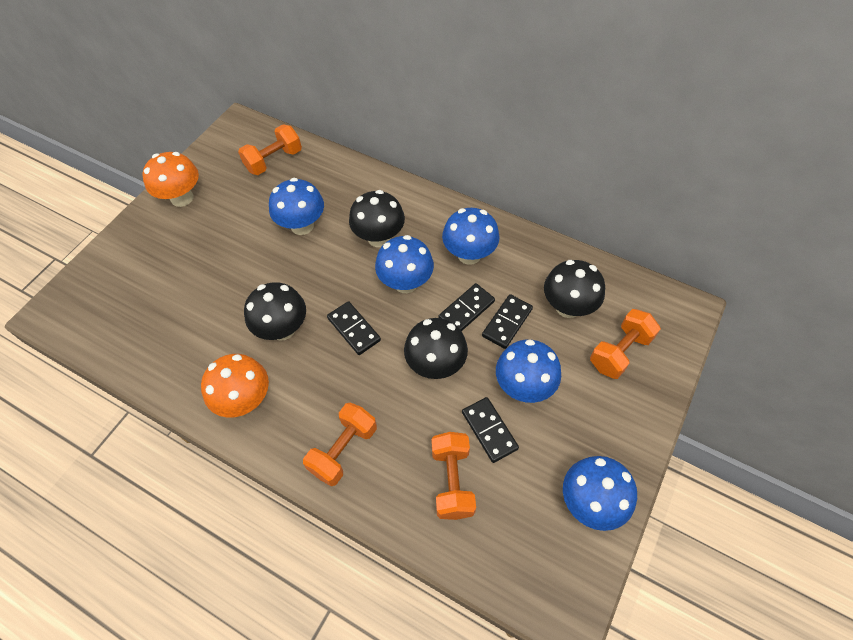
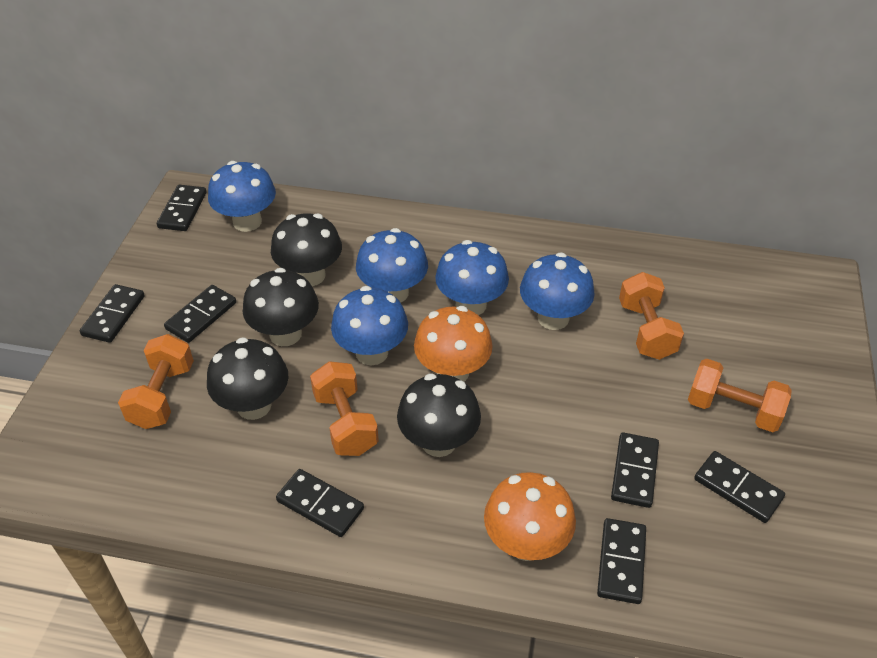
black domino: 4 -> 7

